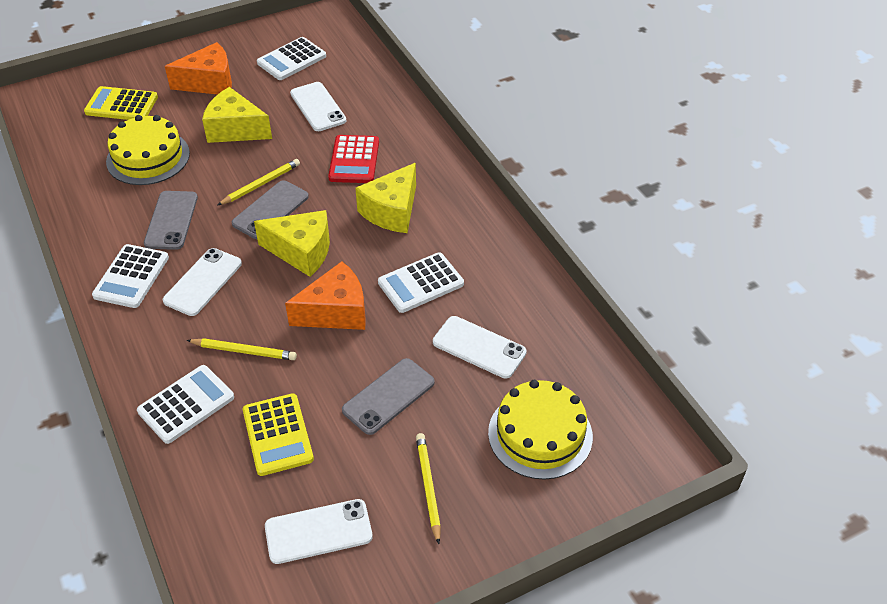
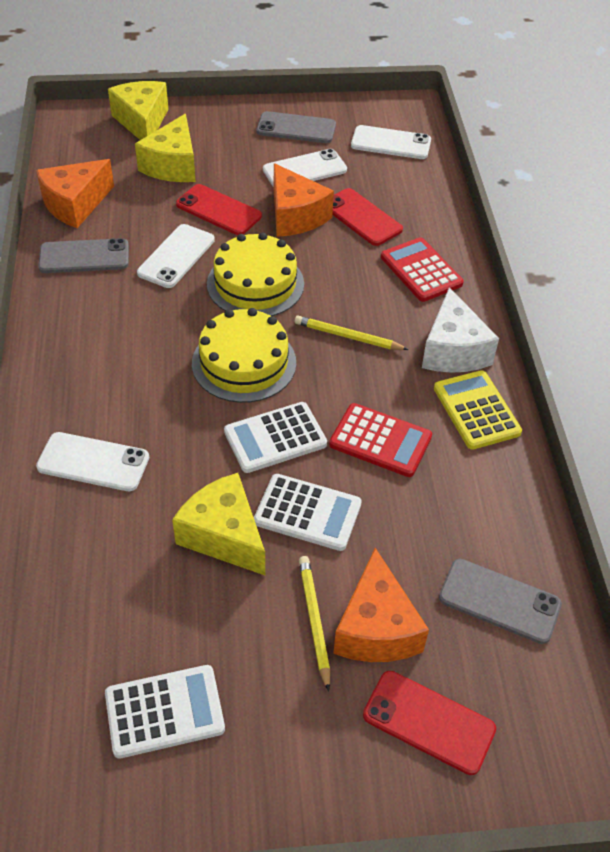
orange cheese: 2 -> 3
red calculator: 1 -> 2
red phone: 0 -> 3
white calculator: 4 -> 3
white cheese: 0 -> 1
yellow calculator: 2 -> 1
yellow pencil: 3 -> 2

